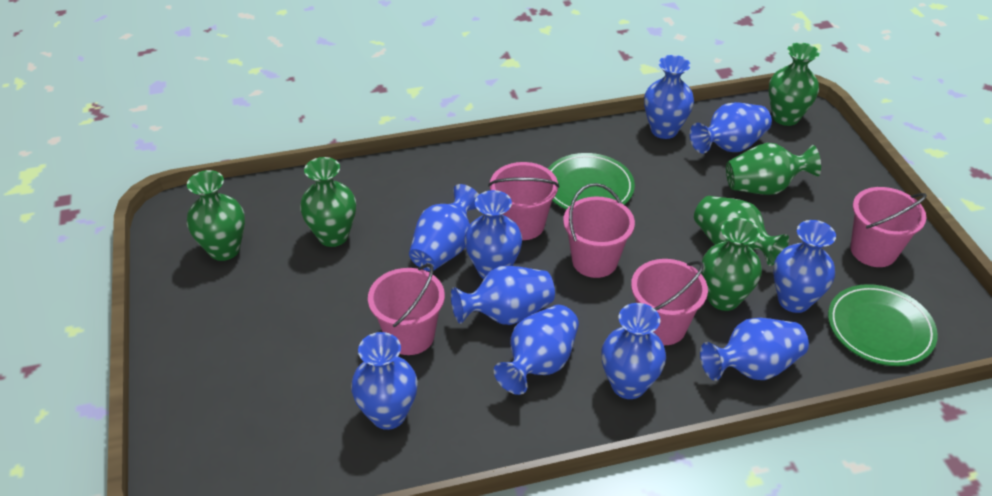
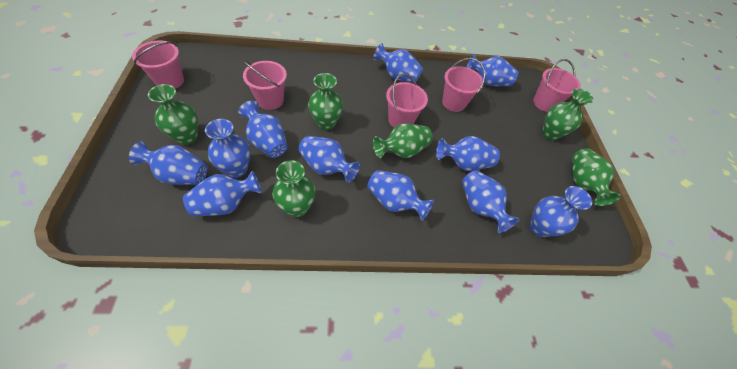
blue vase: 10 -> 11
green plate: 2 -> 0

